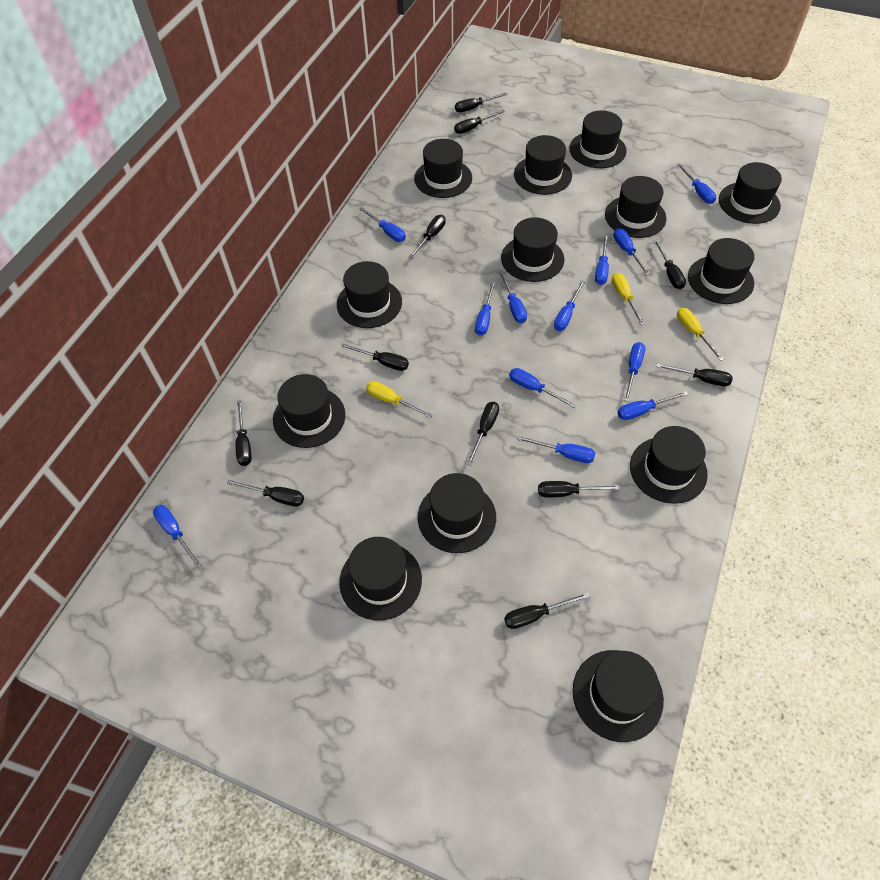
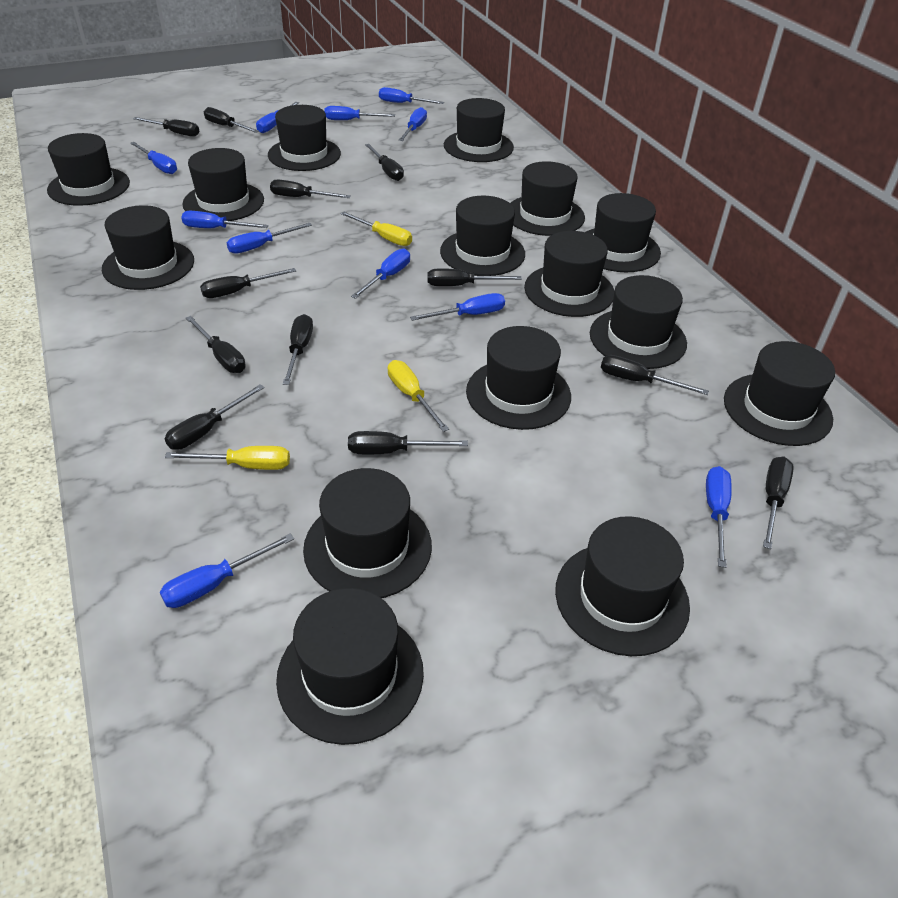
black hat: 13 -> 15
black screwdriver: 11 -> 12
blue screwdriver: 12 -> 11

